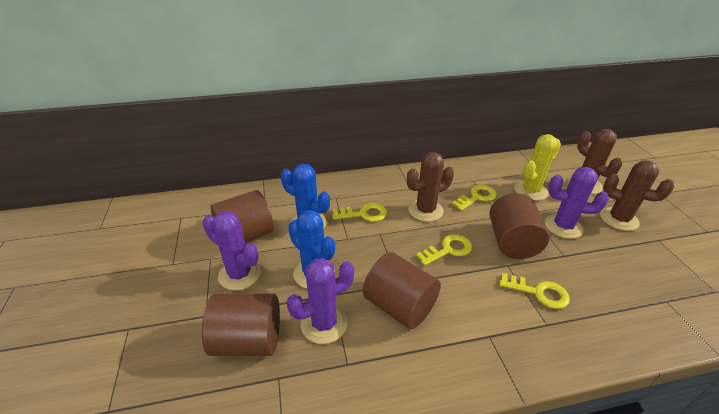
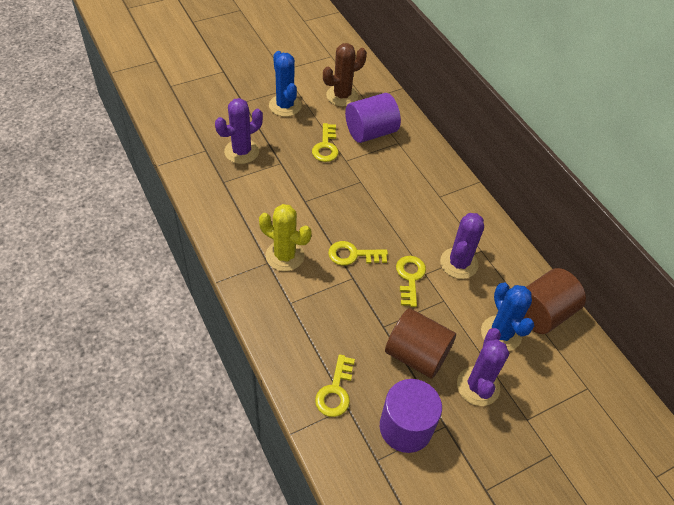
brown cactus: 3 -> 1
brown cylinder: 4 -> 2
purple cylinder: 0 -> 2

